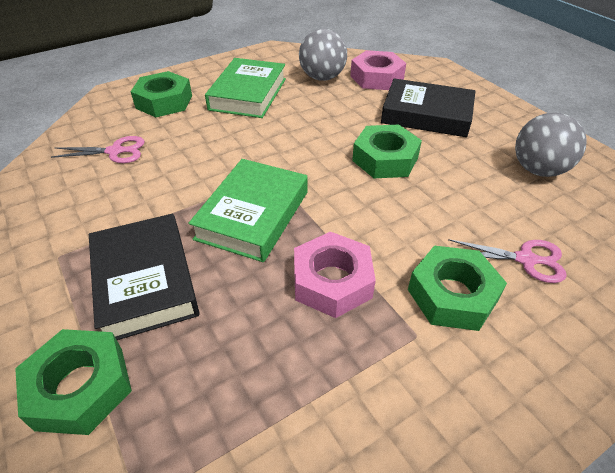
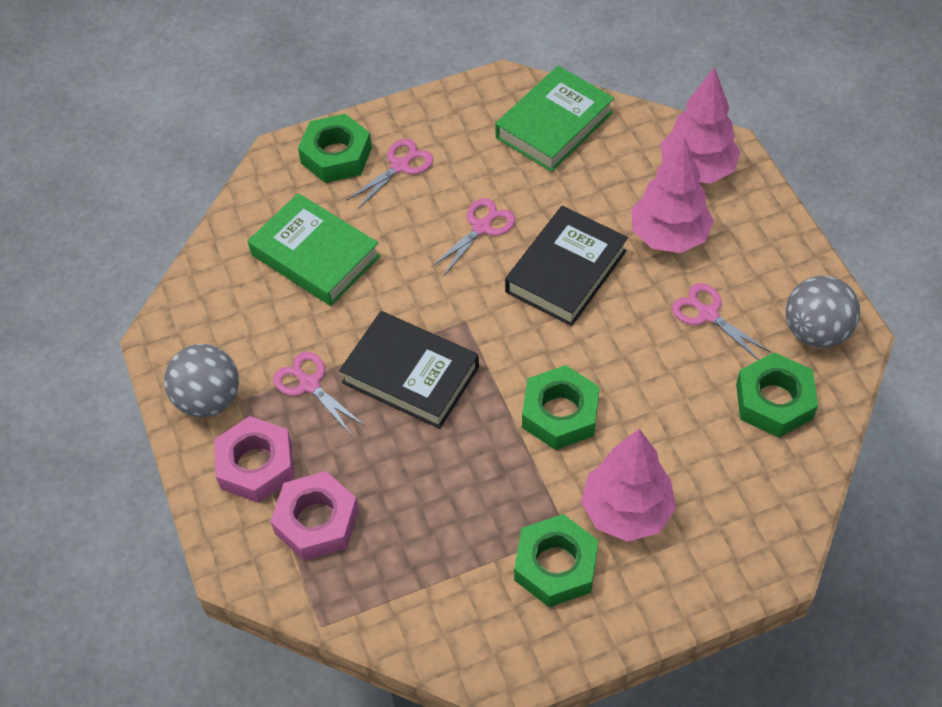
pink scissors: 2 -> 4
pink tree: 0 -> 3

